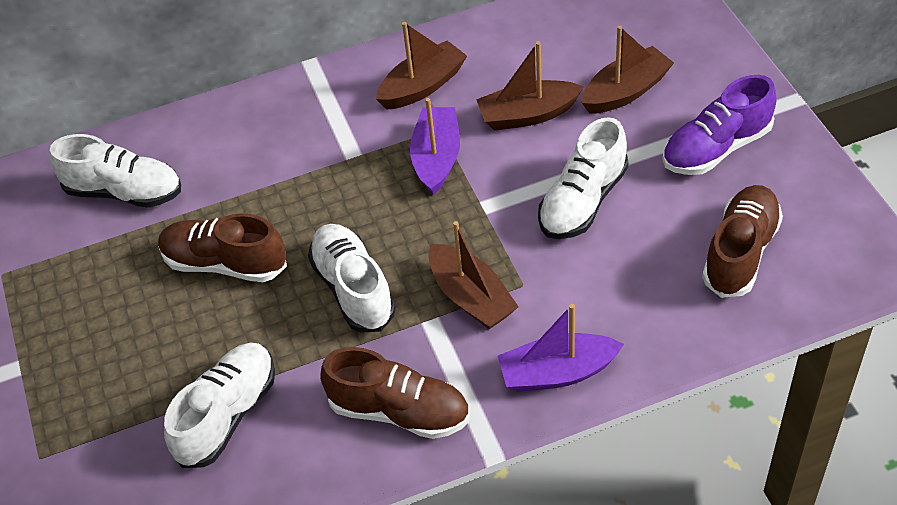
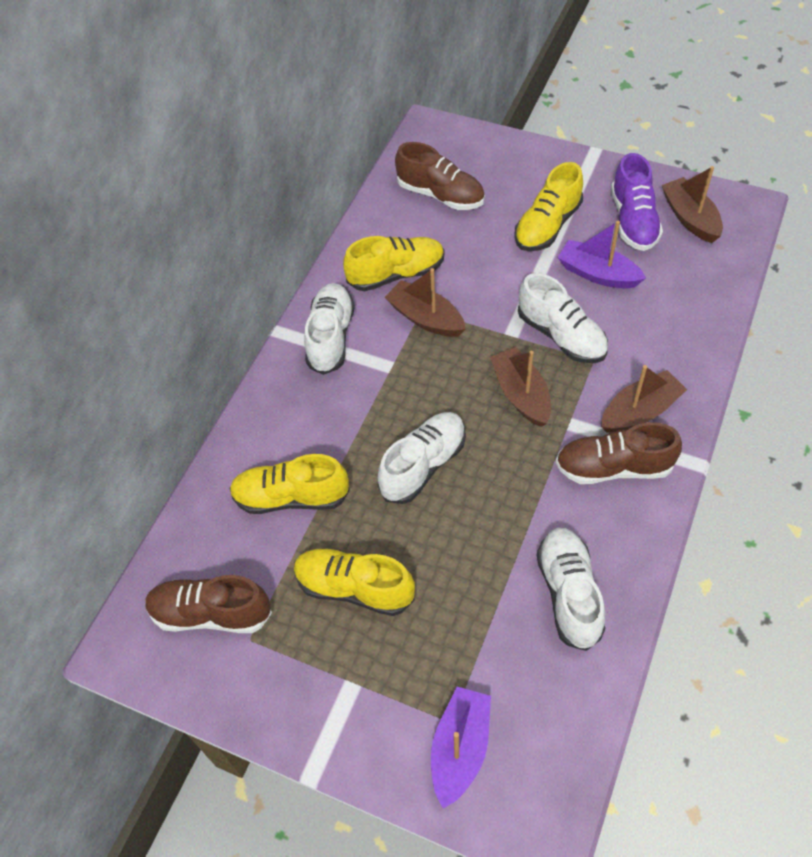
yellow shoe: 0 -> 4

